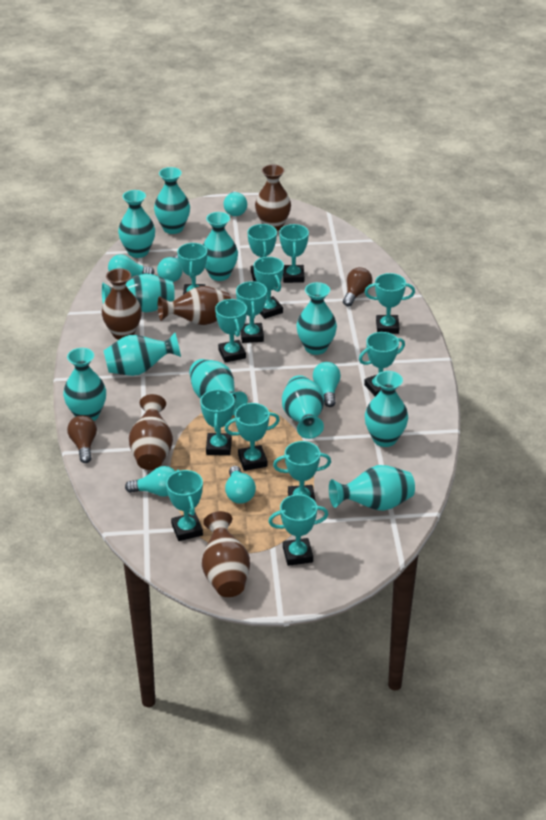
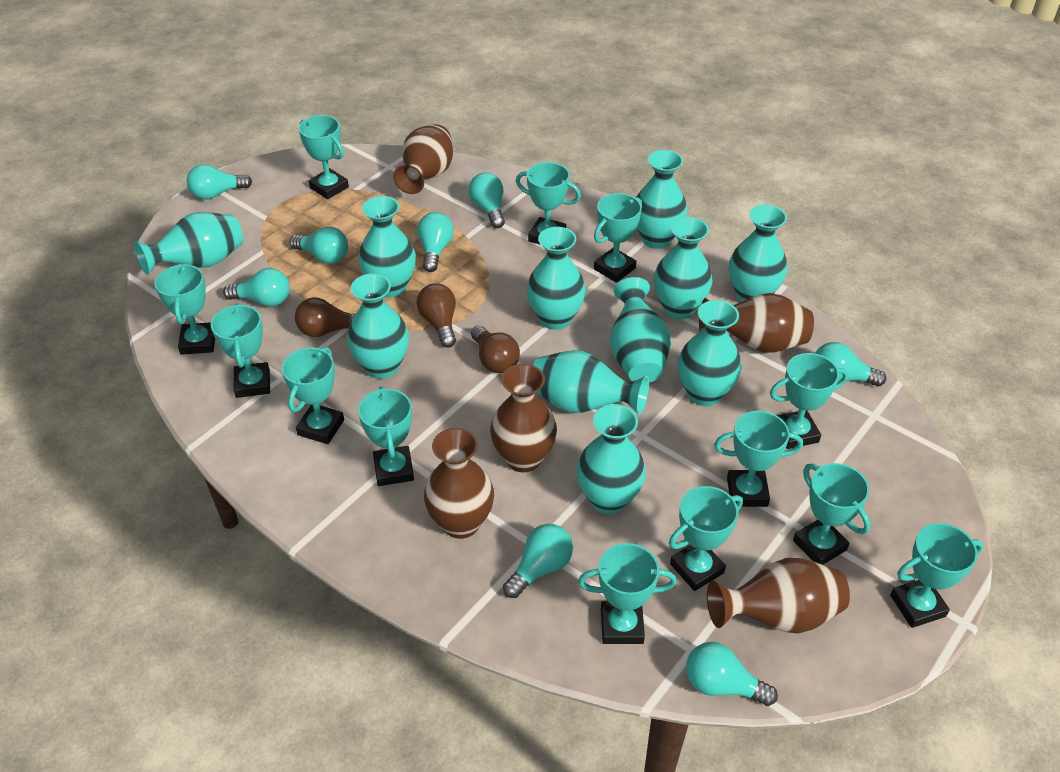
brown light bulb: 2 -> 3
turquoise light bulb: 6 -> 8

